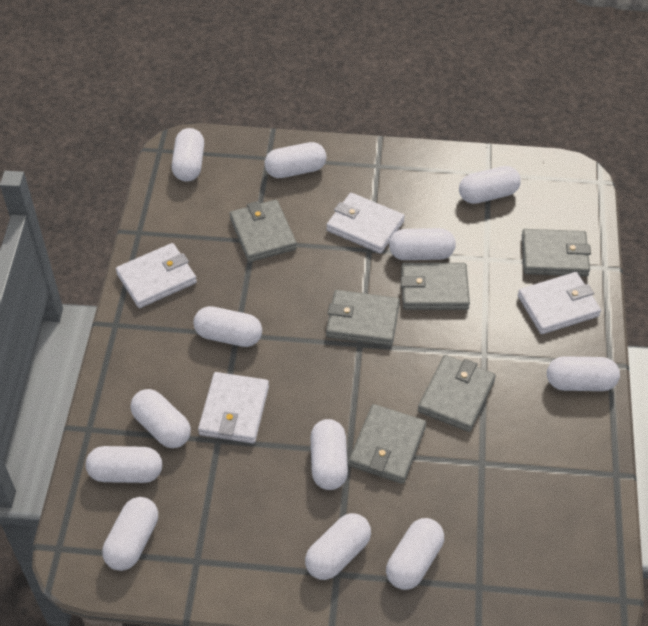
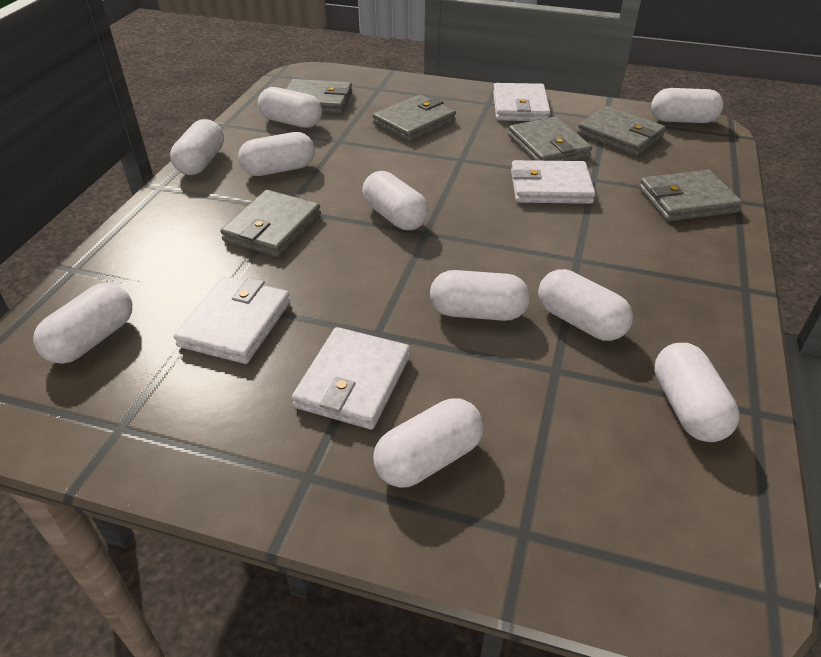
white capsule: 12 -> 10

